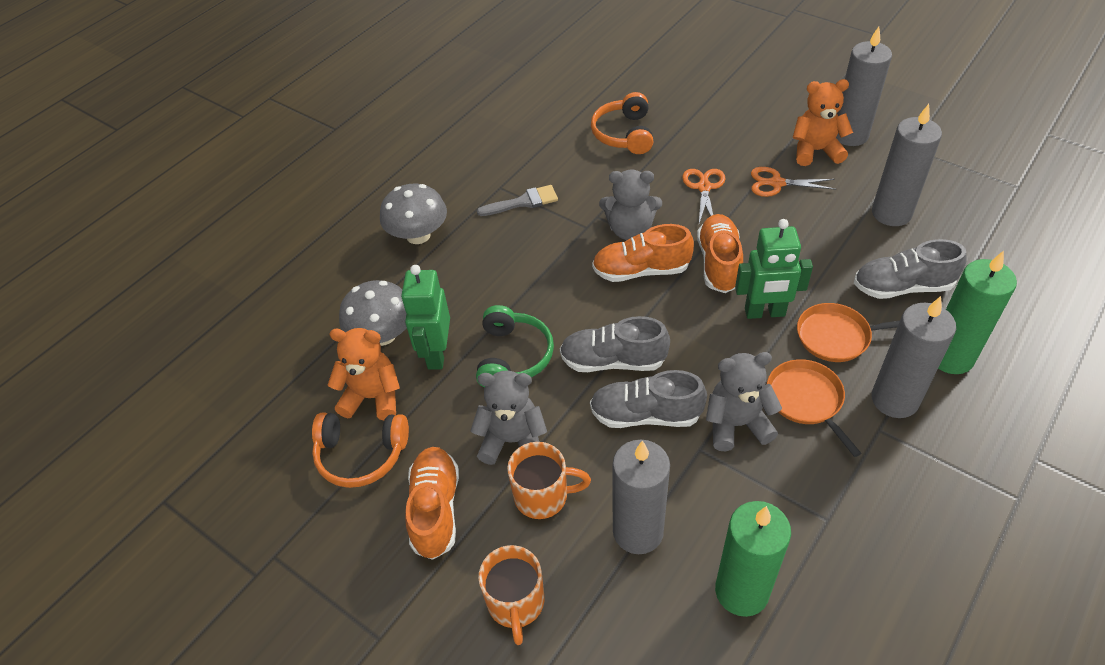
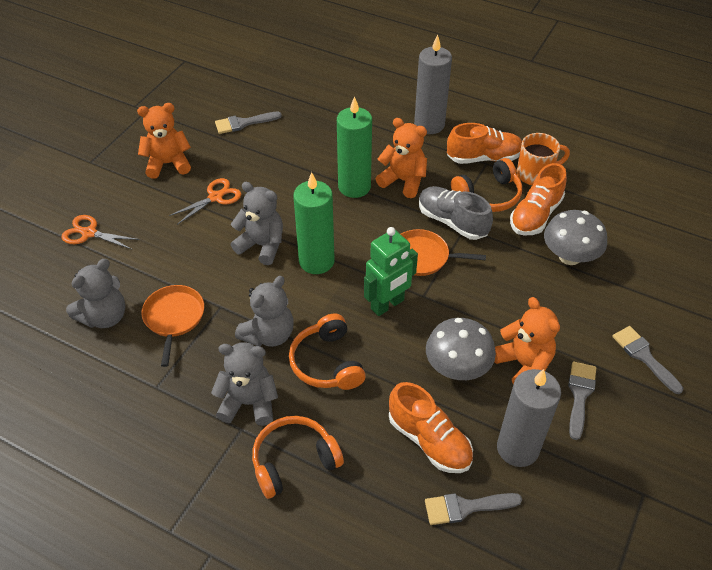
green headphones: 1 -> 0
green robot: 2 -> 1
grey brush: 1 -> 4
grey candle: 4 -> 2
grey shoe: 3 -> 1
grey teddy bear: 3 -> 4
orange headphones: 2 -> 3
orange mug: 2 -> 1
orange teddy bear: 2 -> 3

